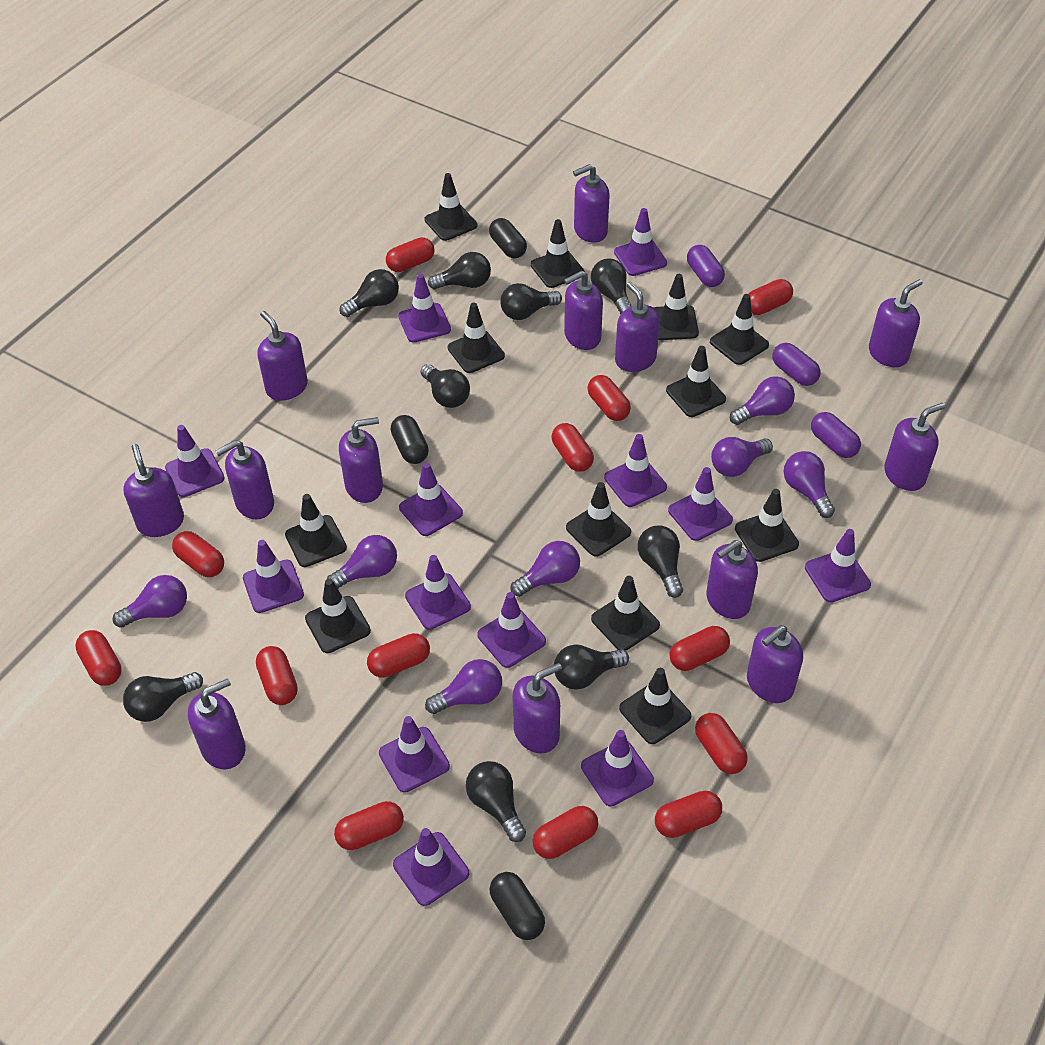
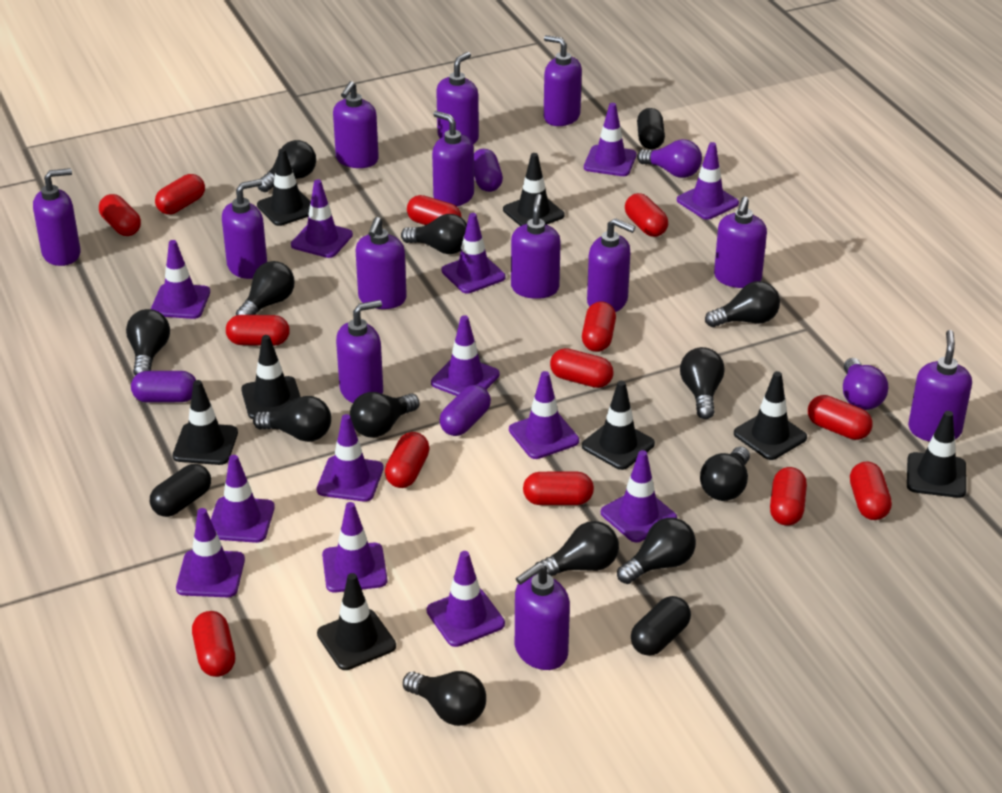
black light bulb: 9 -> 12
black traffic cone: 12 -> 8
purple light bulb: 7 -> 2

